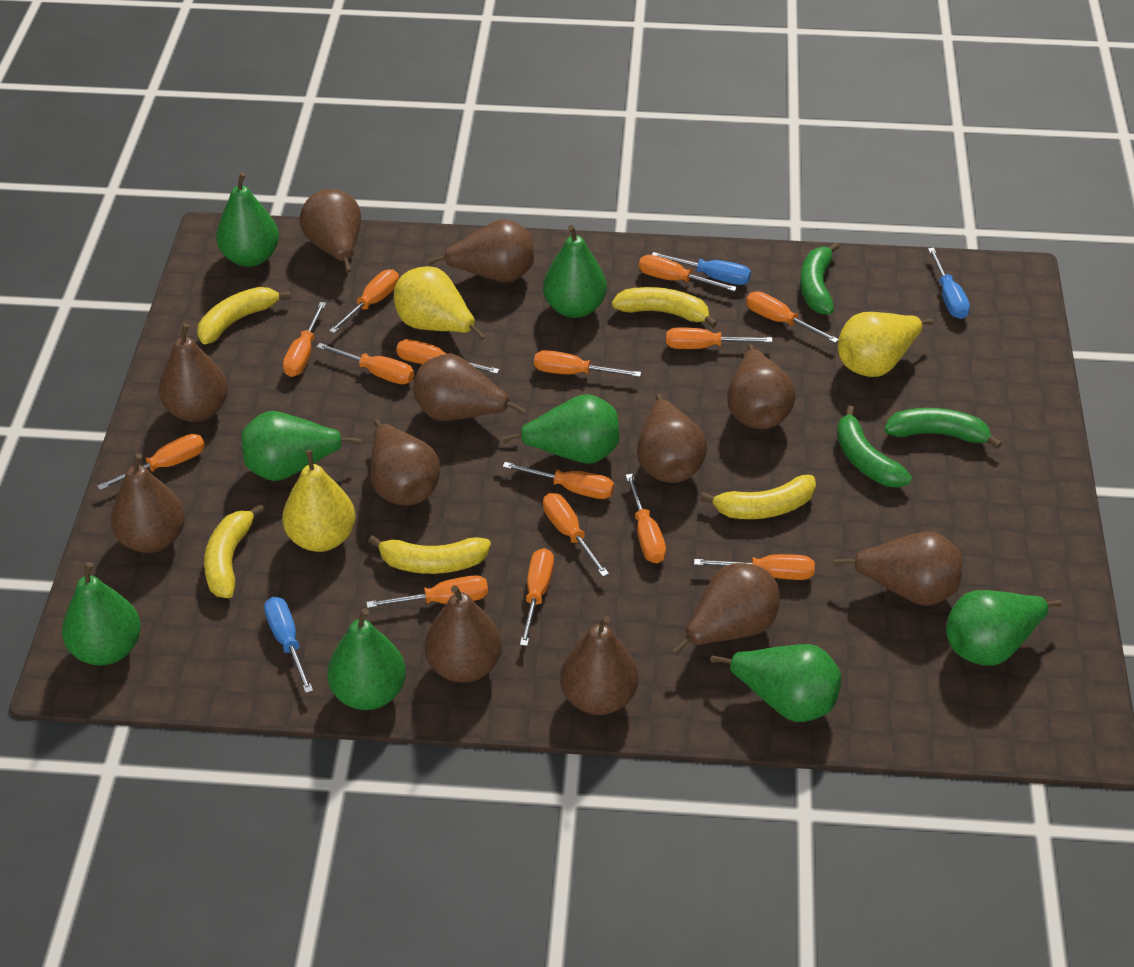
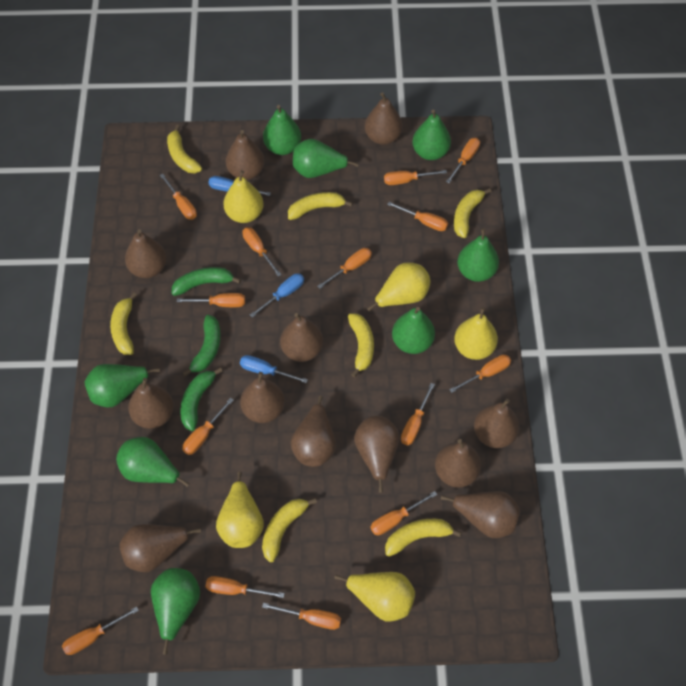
orange screwdriver: 15 -> 14
yellow banana: 5 -> 7
yellow pear: 3 -> 5

